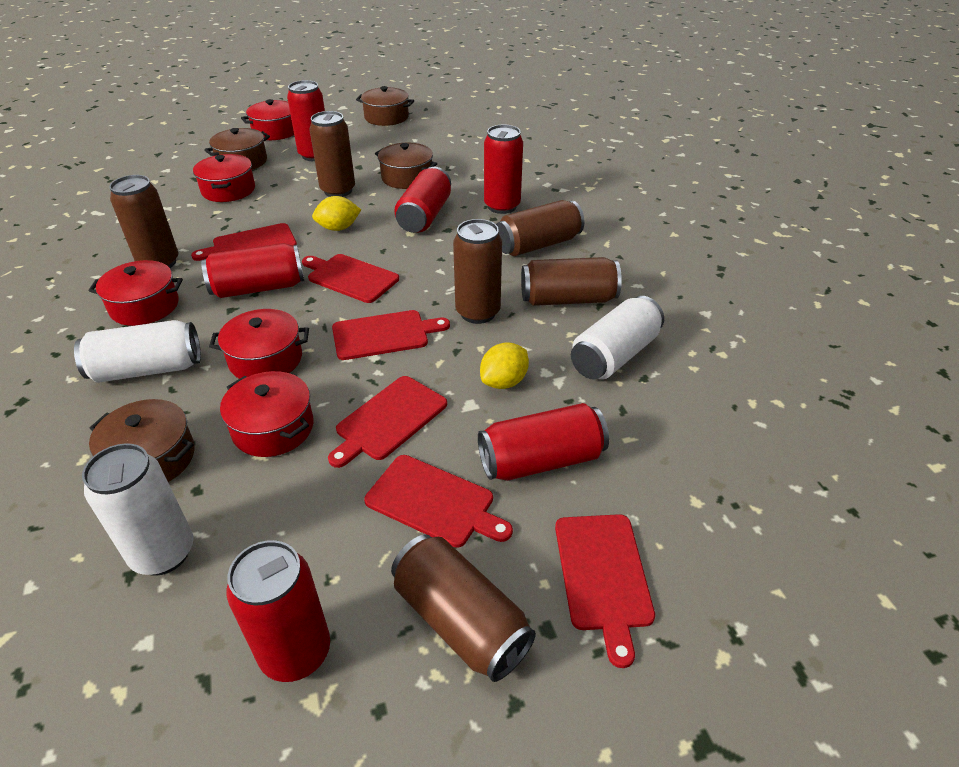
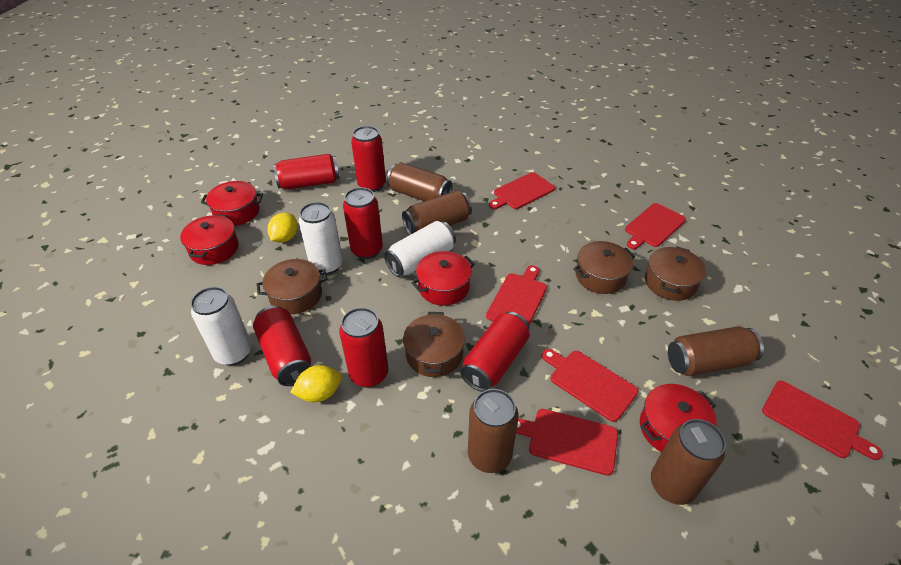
brown can: 6 -> 5
red pot: 5 -> 4

